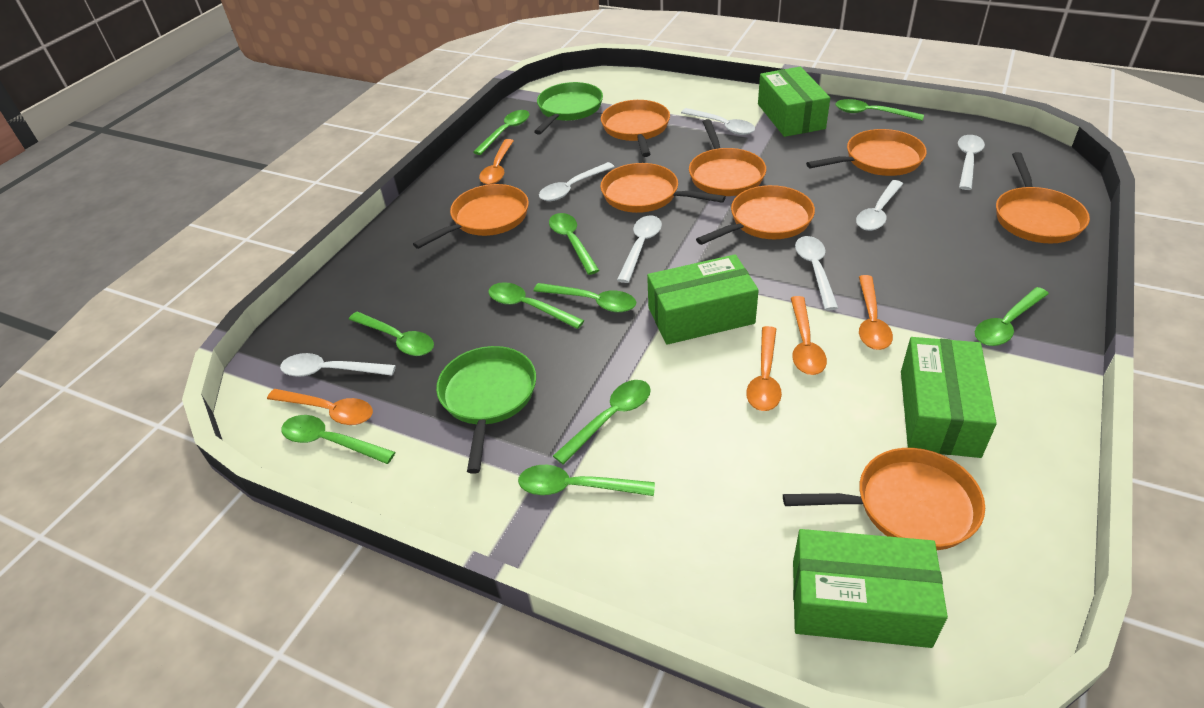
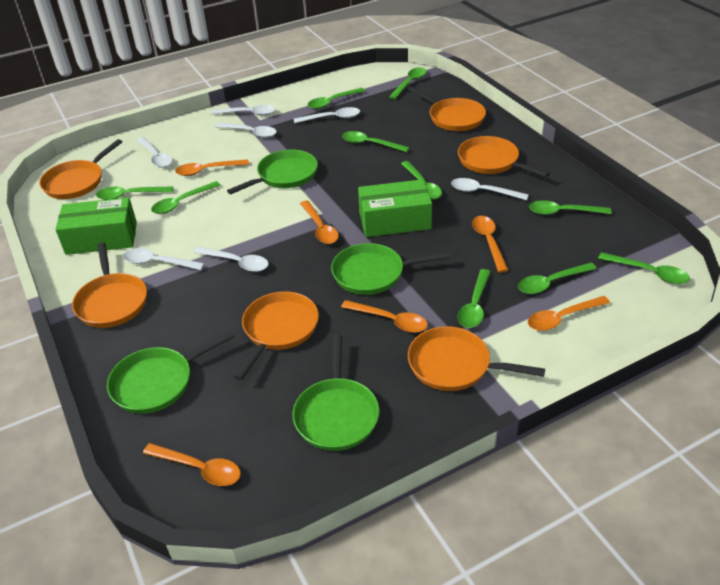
green box: 4 -> 2
green pan: 2 -> 4
orange pan: 8 -> 6
orange spoon: 5 -> 6

